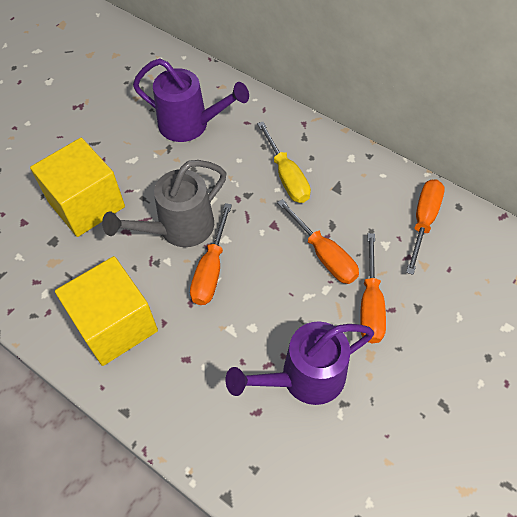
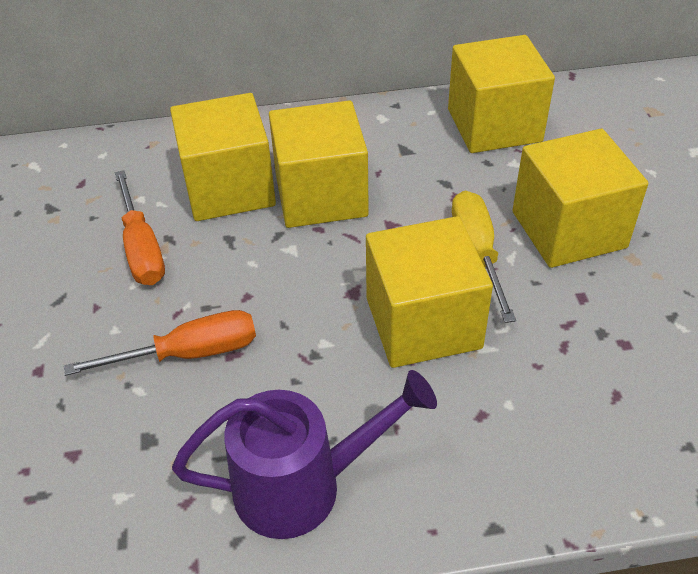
grey watering can: 1 -> 0
orange screwdriver: 4 -> 2
purple watering can: 2 -> 1
yellow cube: 2 -> 5

